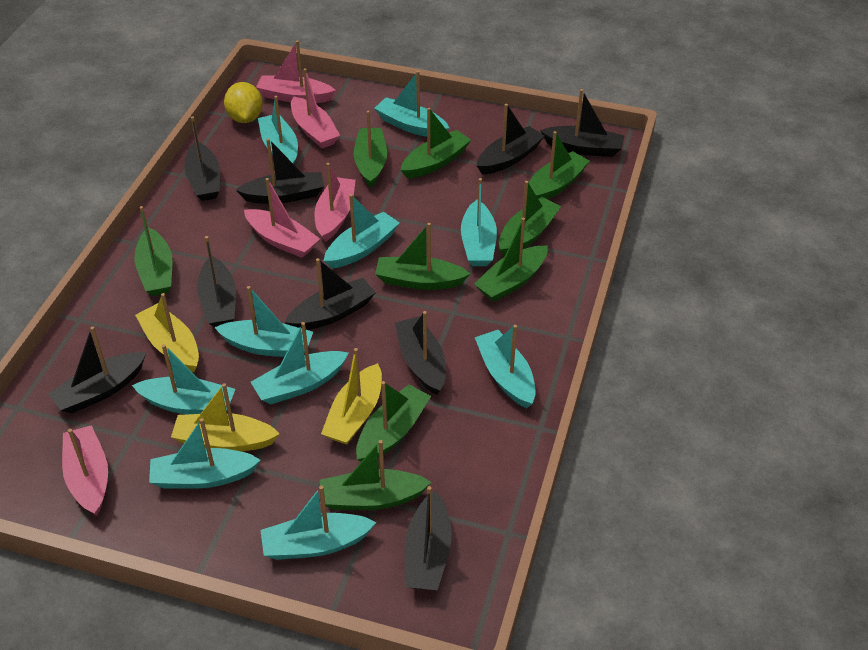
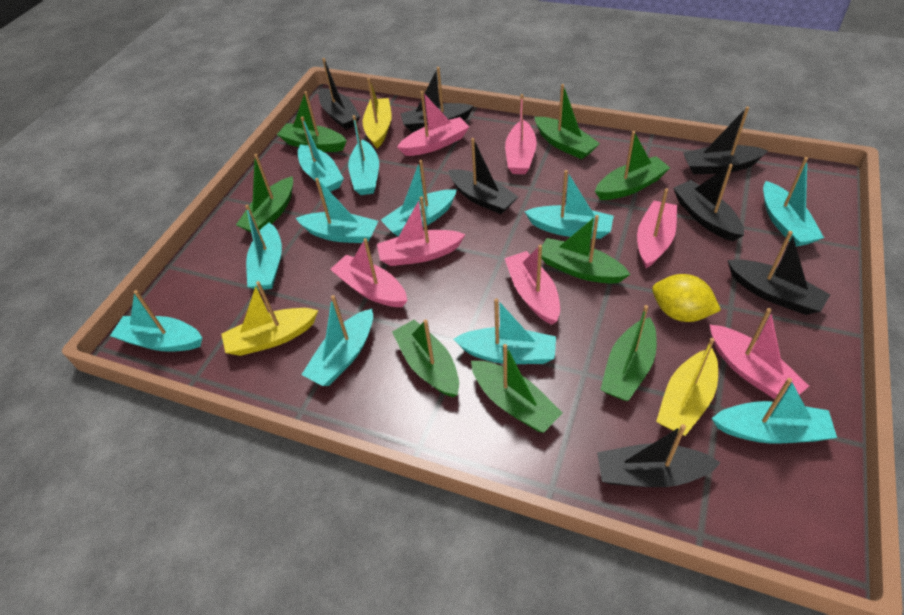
black boat: 9 -> 7
green boat: 9 -> 8
pink boat: 5 -> 7
turquoise boat: 10 -> 11

